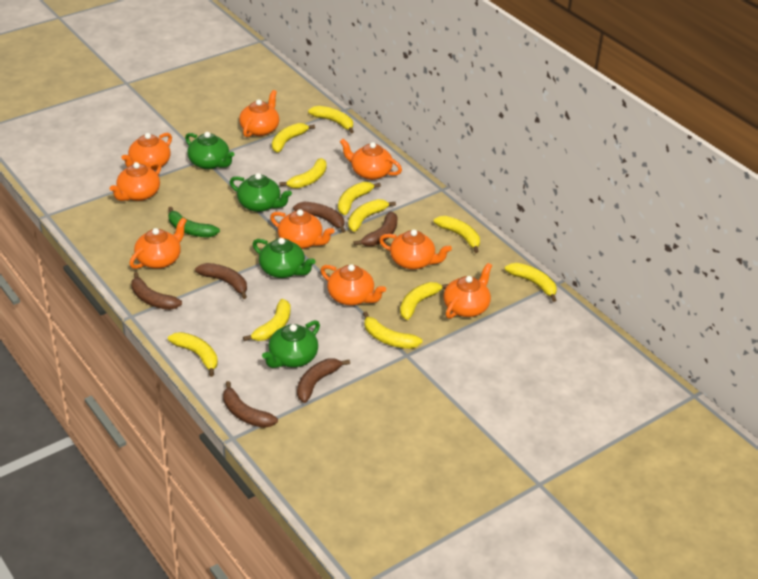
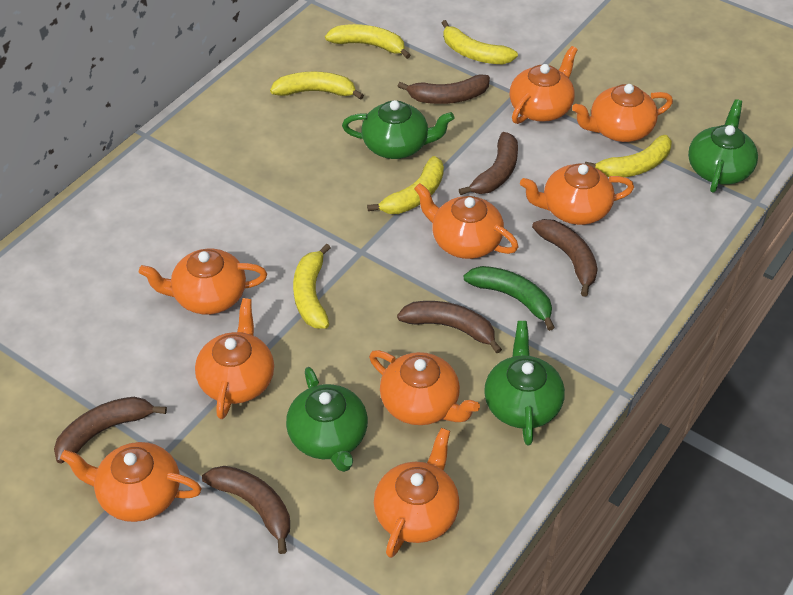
yellow banana: 11 -> 6

